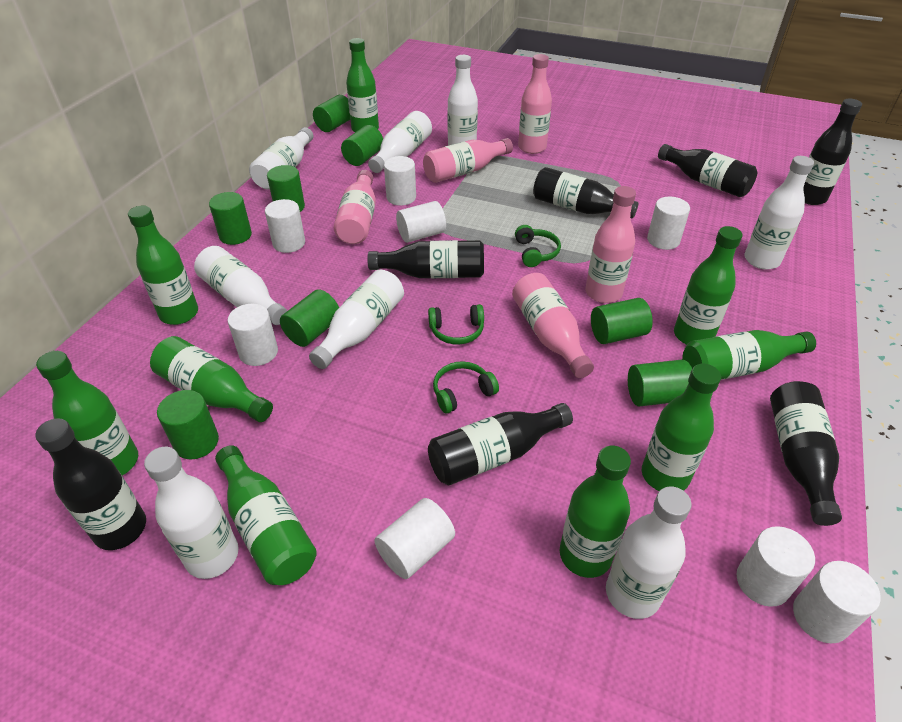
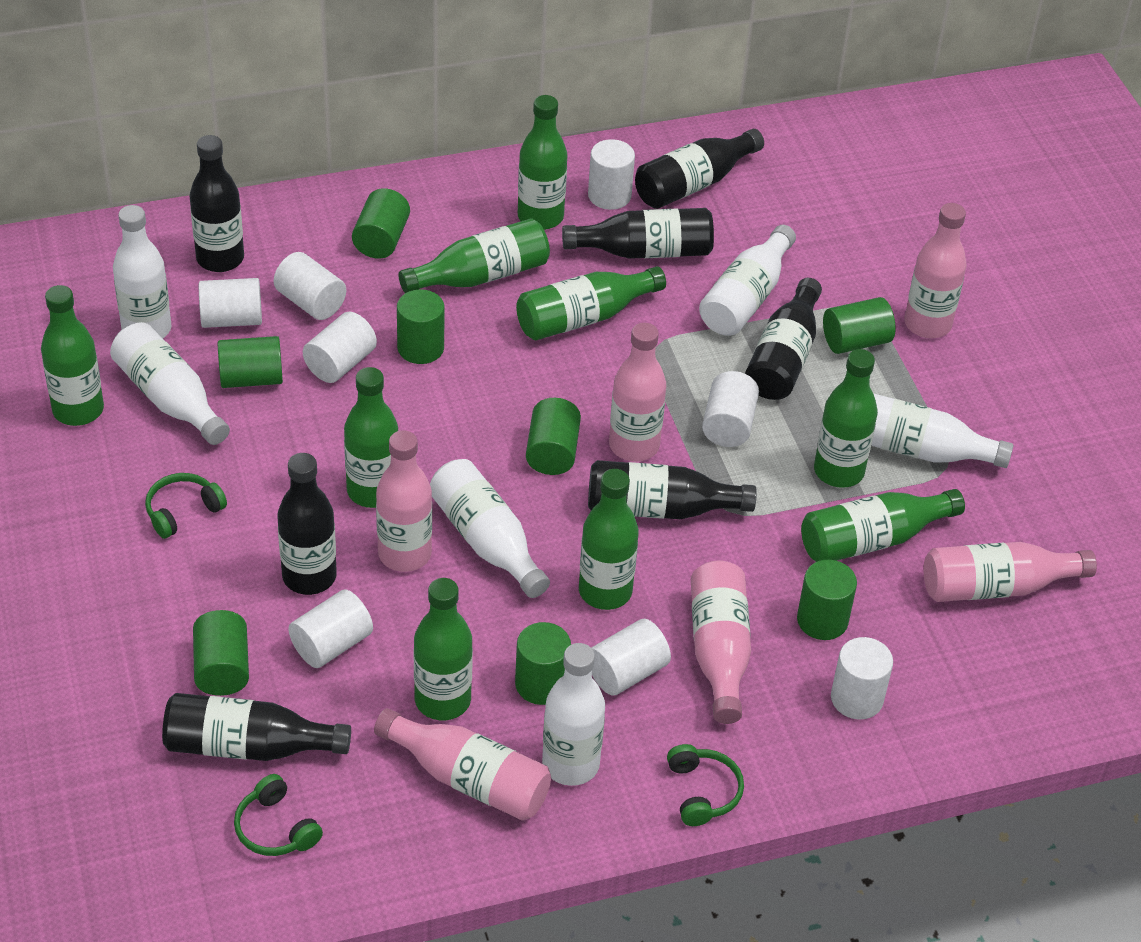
pink bottle: 5 -> 6
white bottle: 8 -> 6

